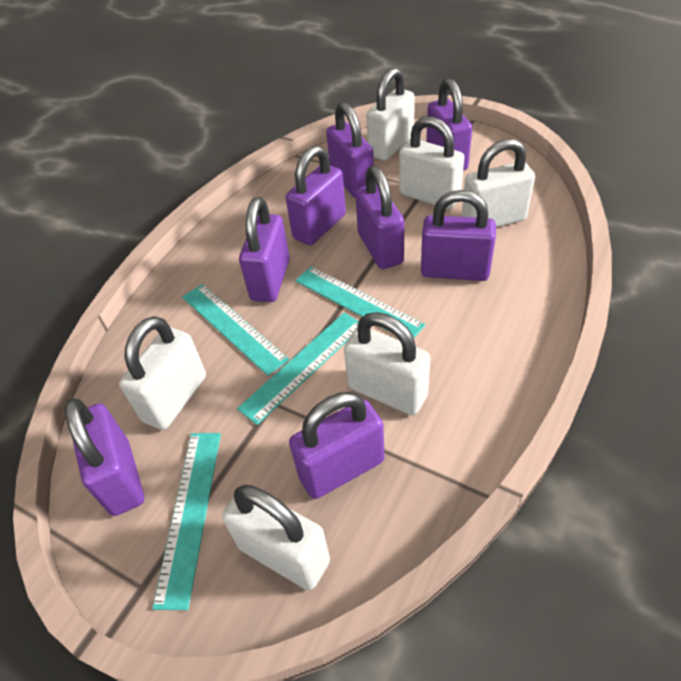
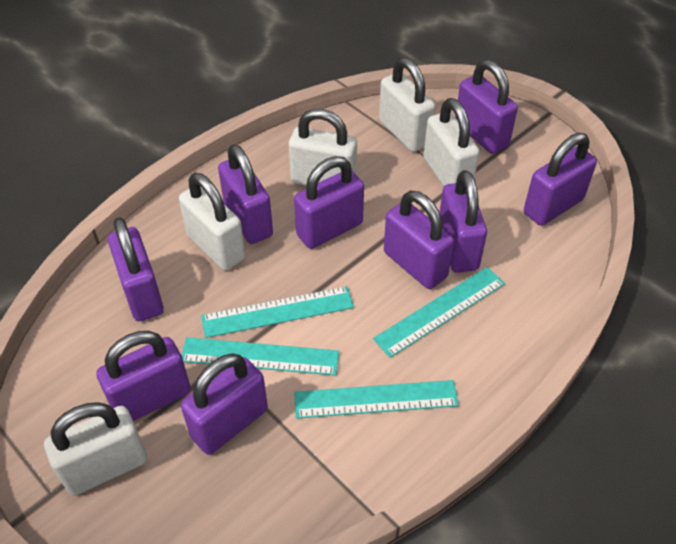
purple padlock: 8 -> 9
white padlock: 6 -> 5

